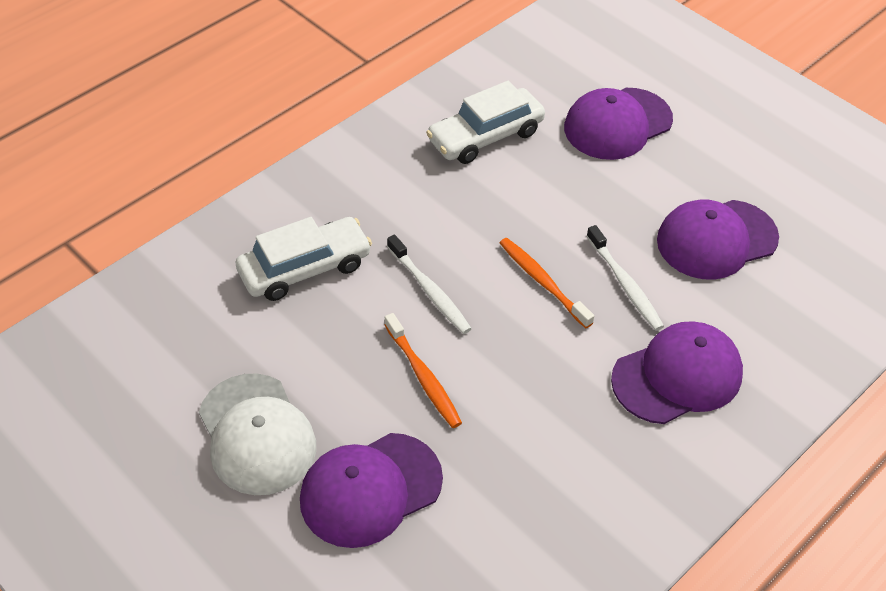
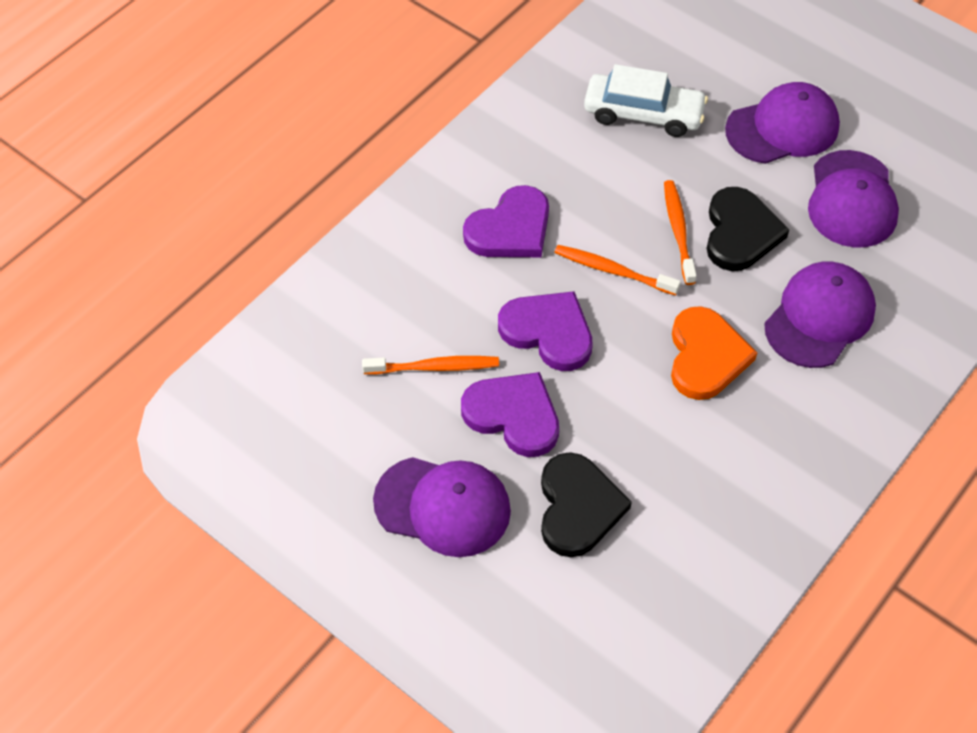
black heart: 0 -> 2
orange heart: 0 -> 1
orange toothbrush: 2 -> 3
purple heart: 0 -> 3
white cap: 1 -> 0
white car: 2 -> 1
white toothbrush: 2 -> 0

